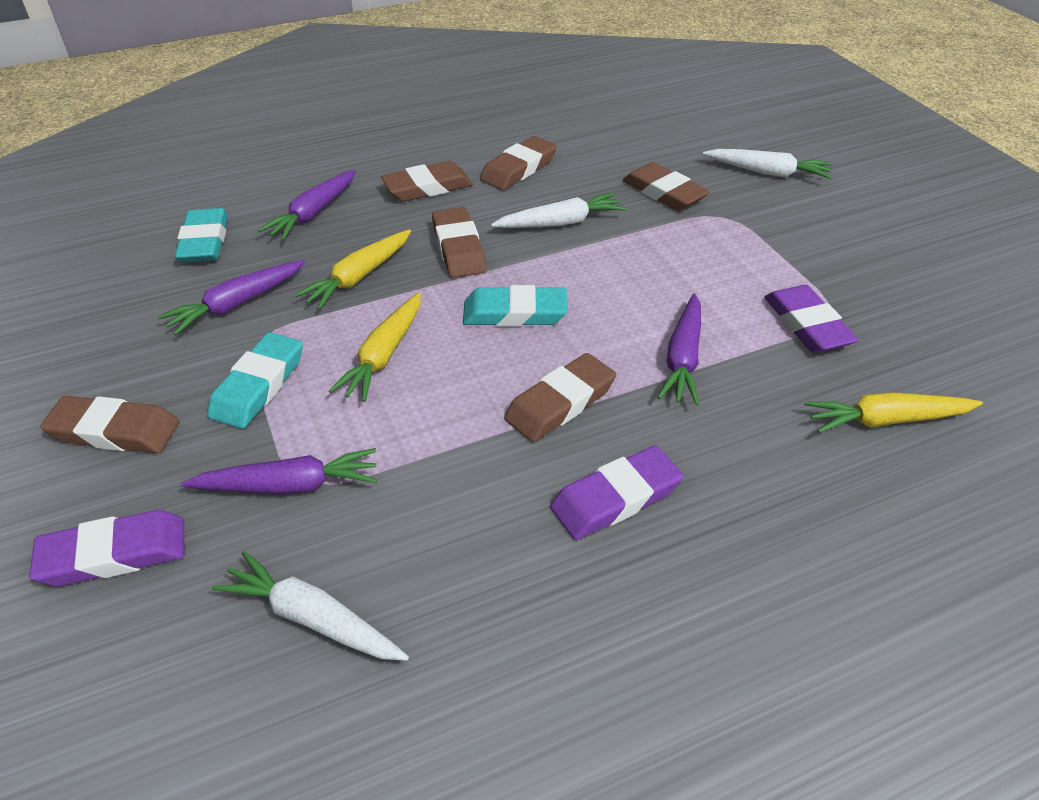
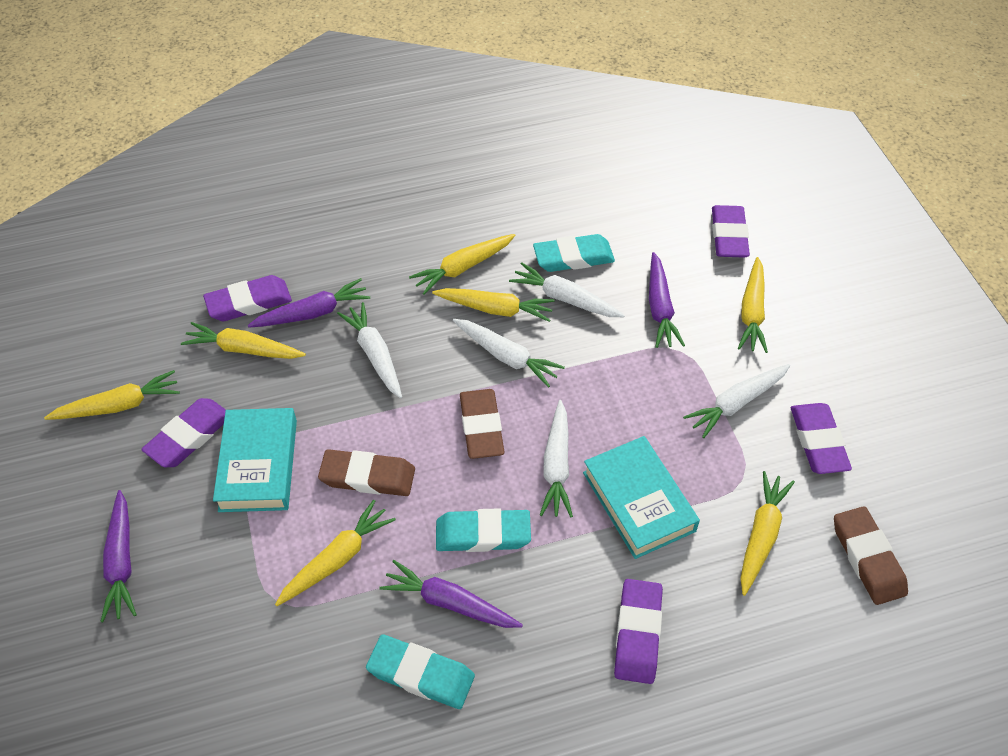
brown eraser: 6 -> 3
purple eraser: 3 -> 5
turquoise book: 0 -> 2
white carrot: 3 -> 5
yellow carrot: 3 -> 7

